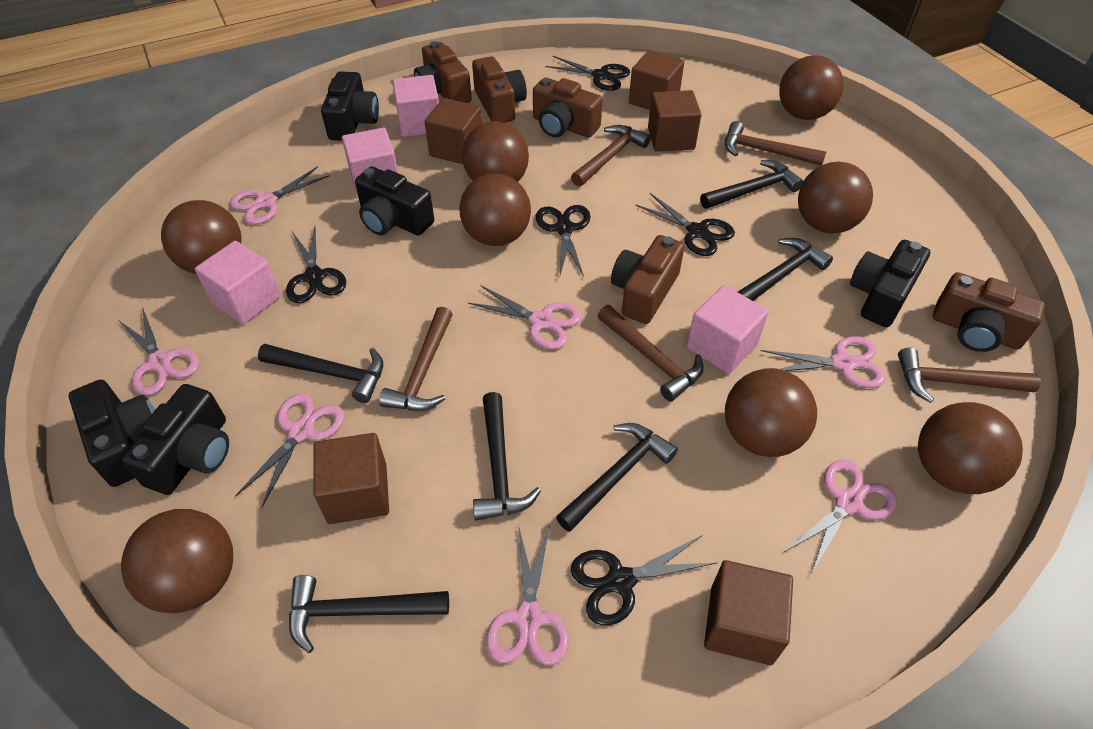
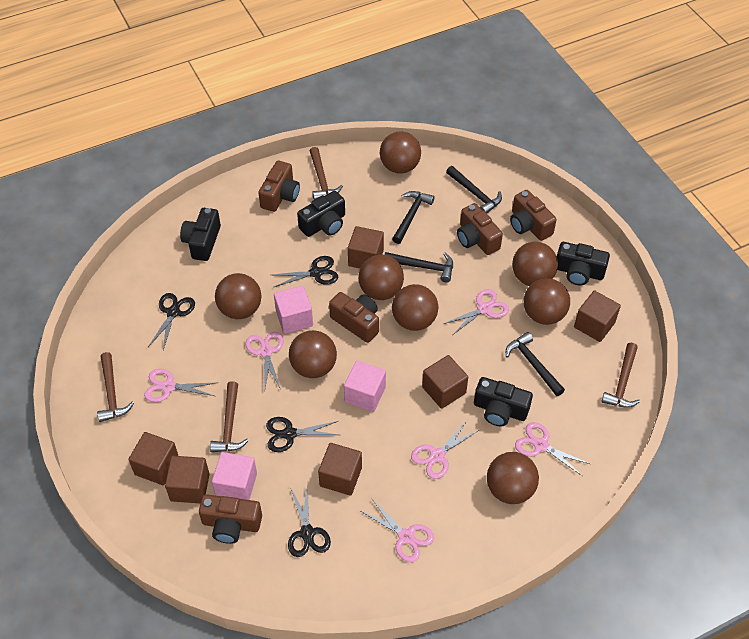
black camera: 5 -> 4
black hammer: 6 -> 4
black scissors: 5 -> 4
brown cube: 5 -> 6
brown hammer: 5 -> 4
pink cube: 4 -> 3
pink scissors: 7 -> 6

